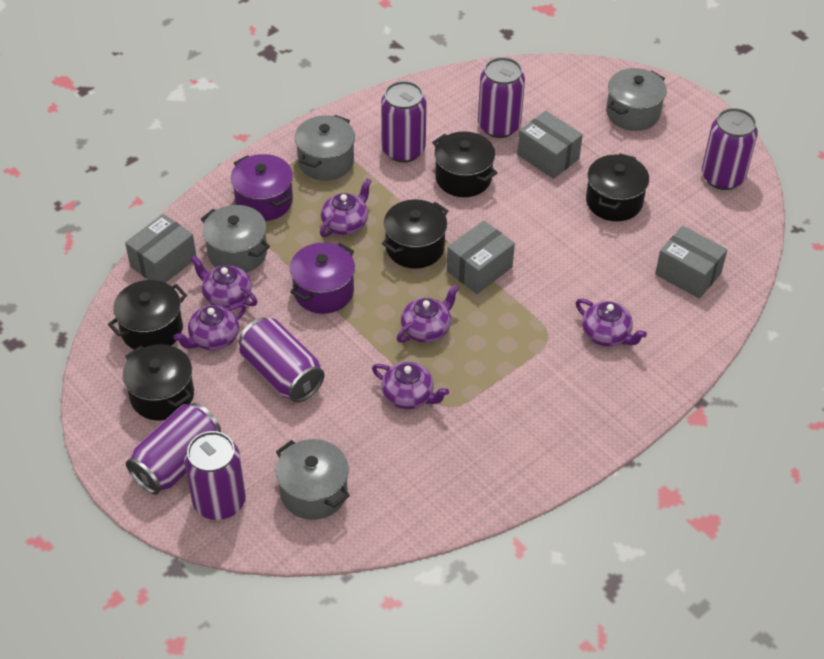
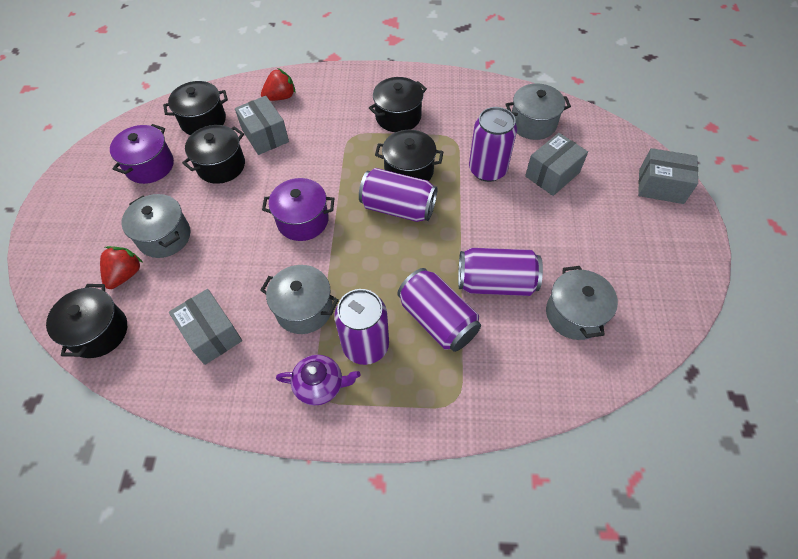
purple can: 6 -> 5
purple teapot: 6 -> 1
red strawberry: 0 -> 2

